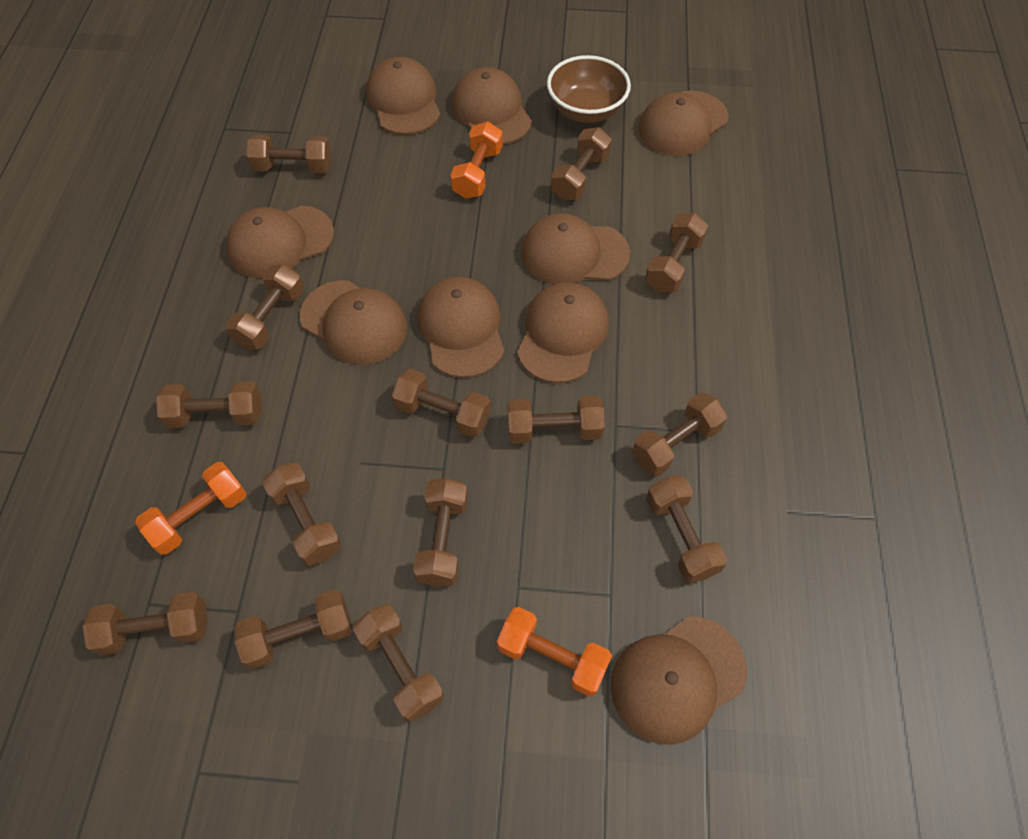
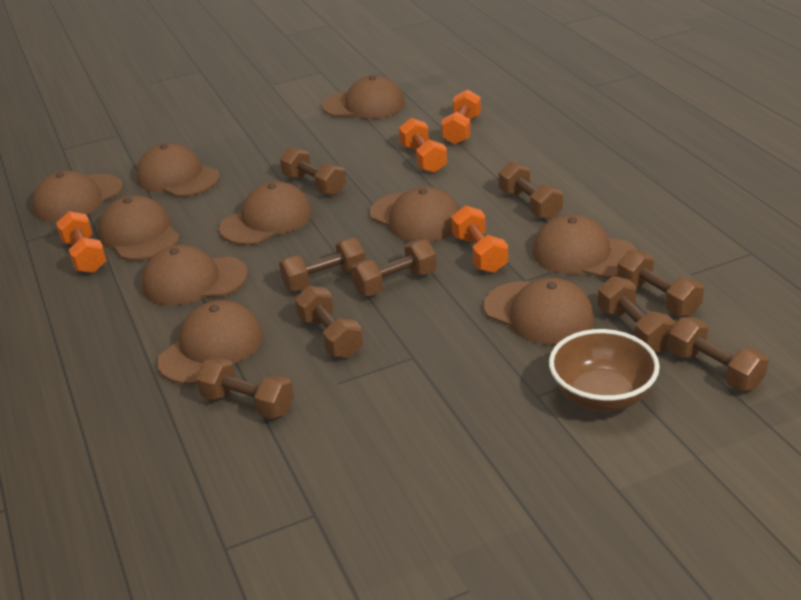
brown cap: 9 -> 10
brown dumbbell: 14 -> 9
orange dumbbell: 3 -> 4

